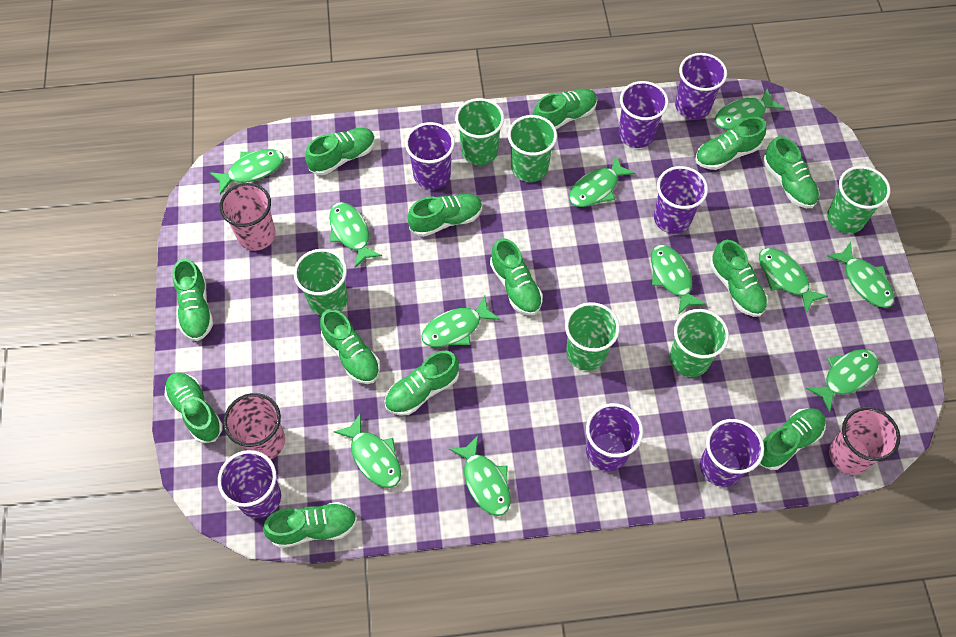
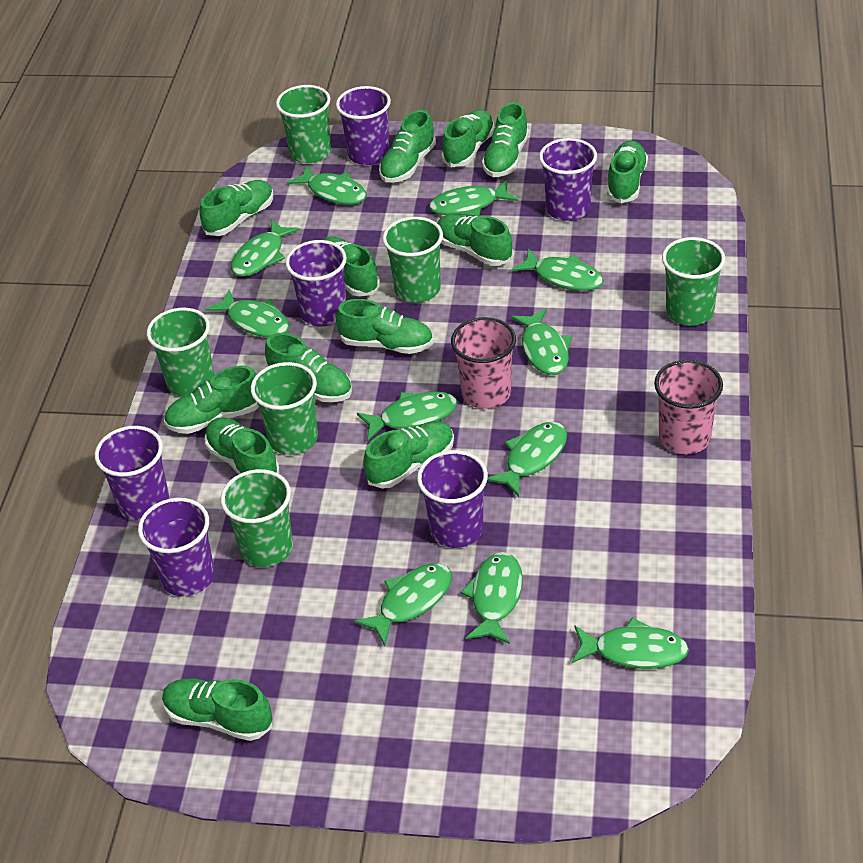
pink cup: 3 -> 2
purple cup: 7 -> 6

